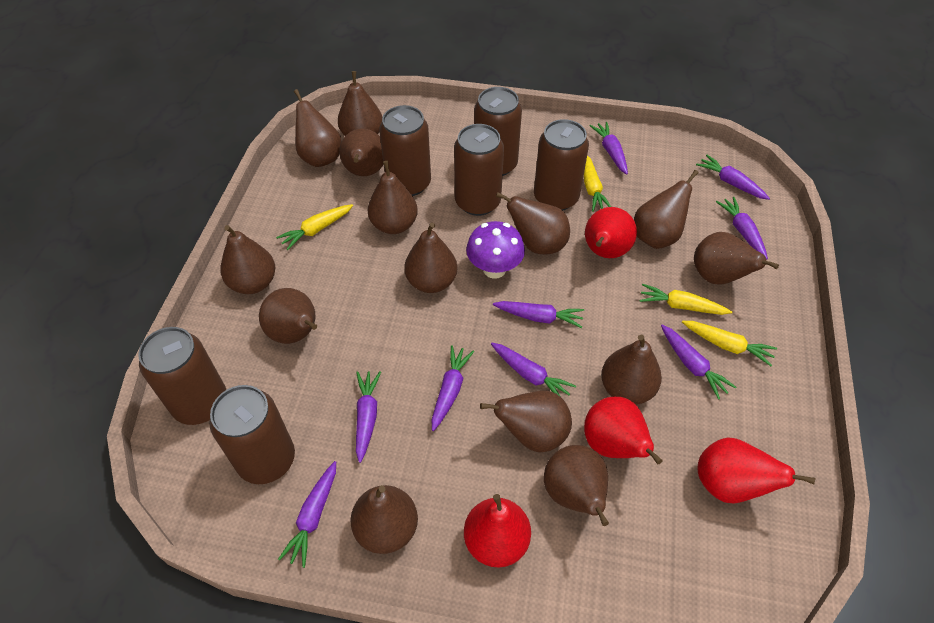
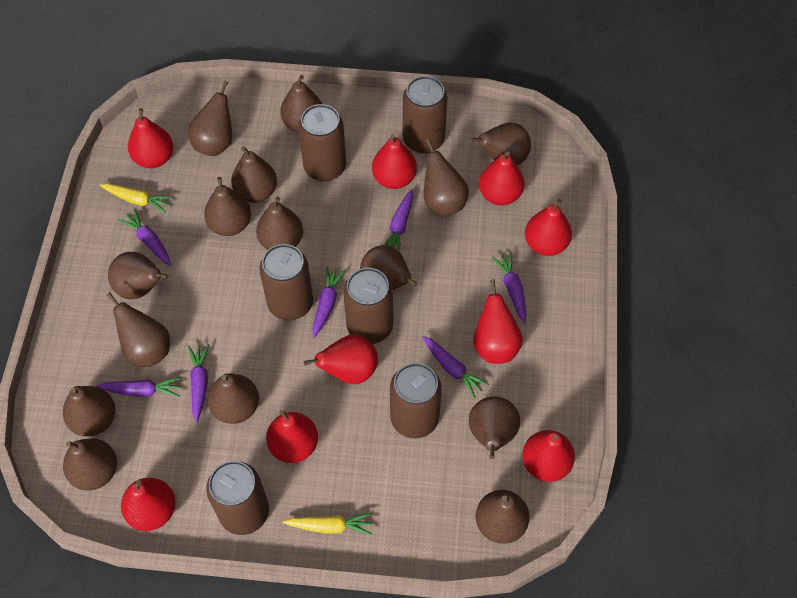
brown pear: 14 -> 15
purple carrot: 9 -> 7
purple mushroom: 1 -> 0
red pear: 4 -> 9
yellow carrot: 4 -> 2

